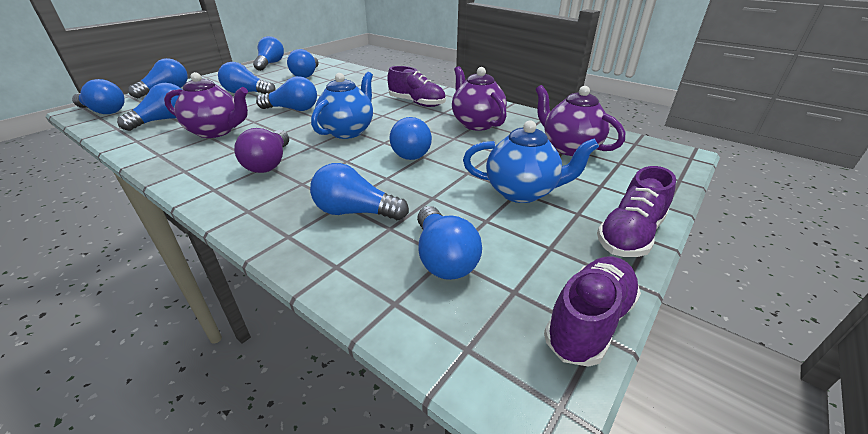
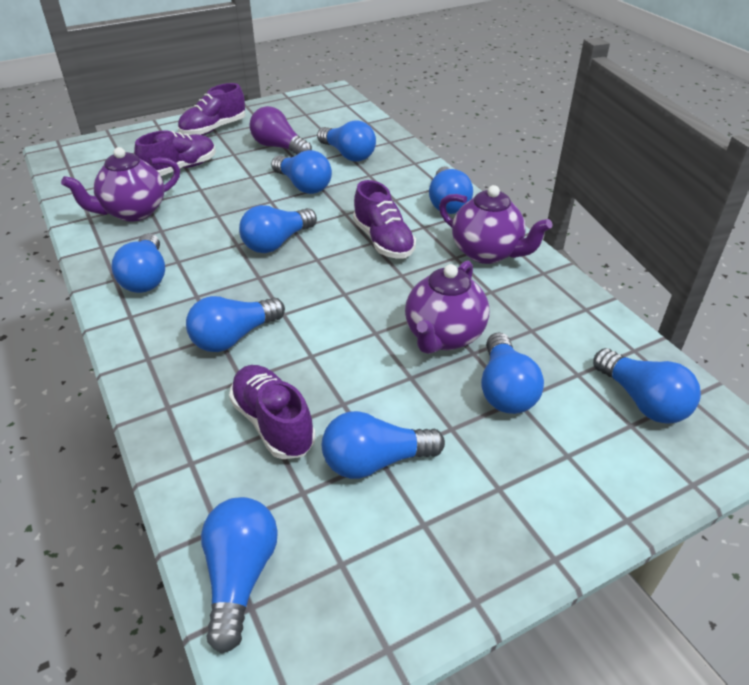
blue teapot: 2 -> 0
purple shoe: 3 -> 4

